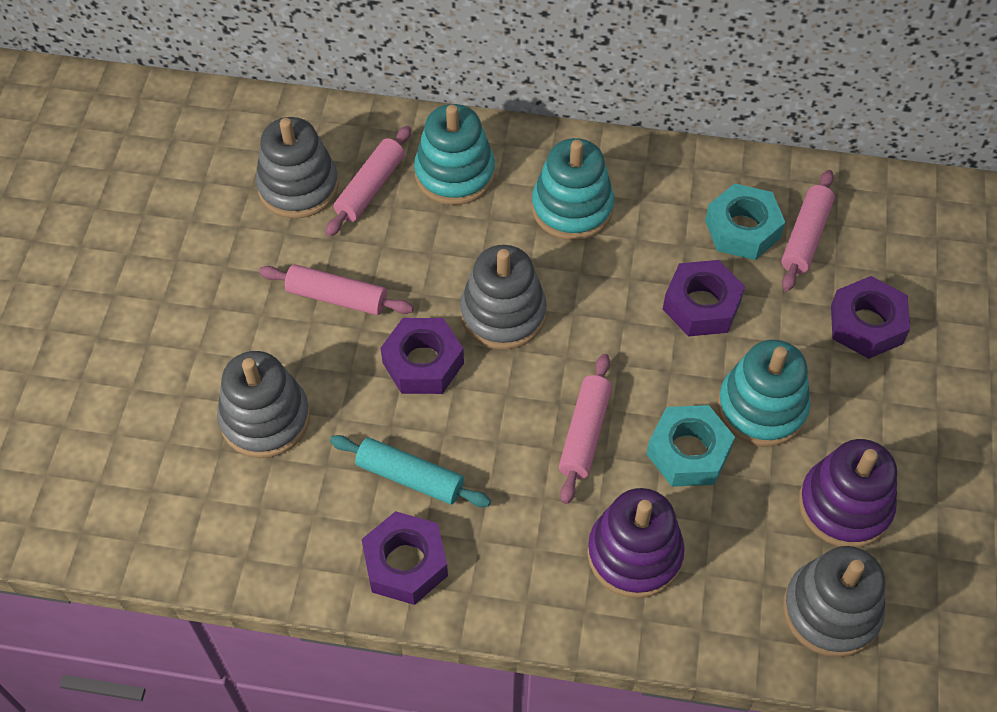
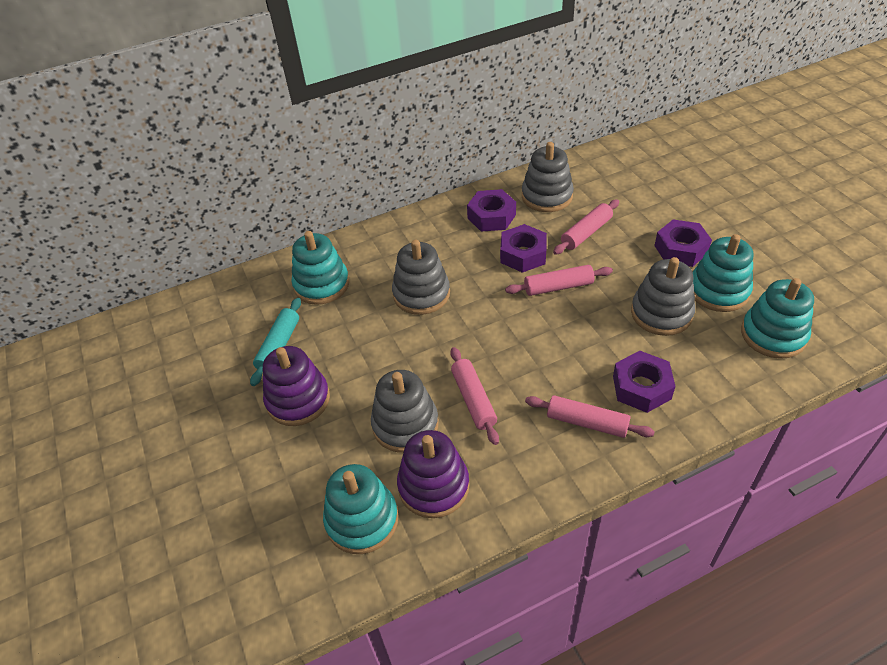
turquoise nut: 2 -> 0
turquoise stacking toy: 3 -> 4

